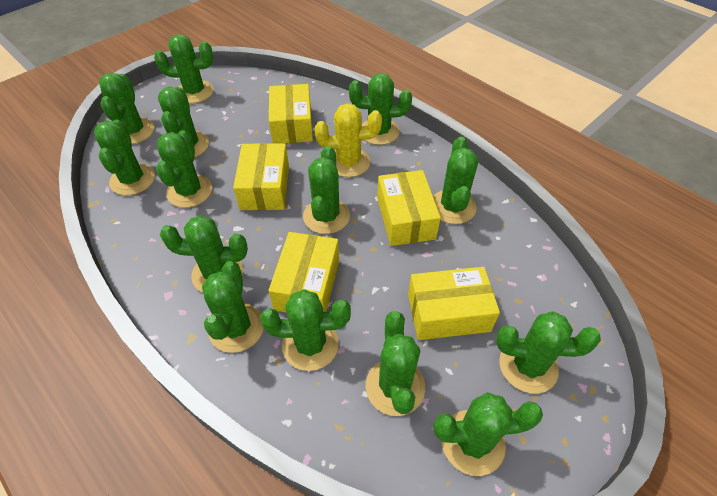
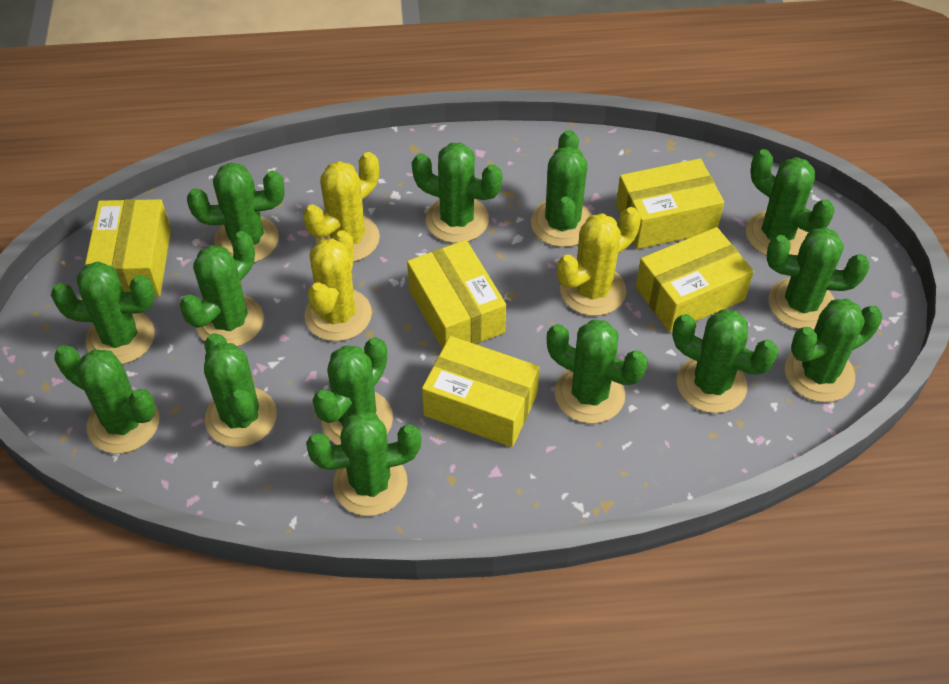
yellow cactus: 1 -> 3

